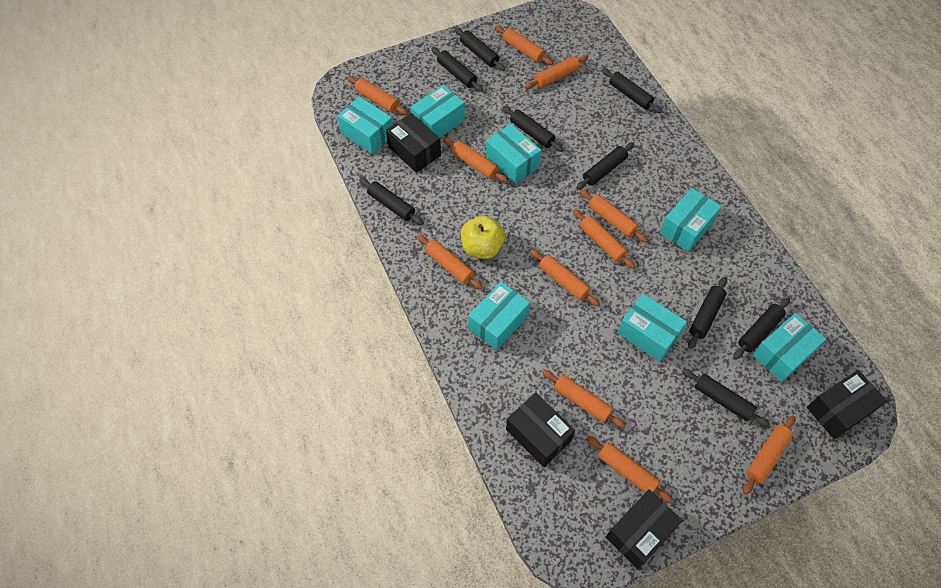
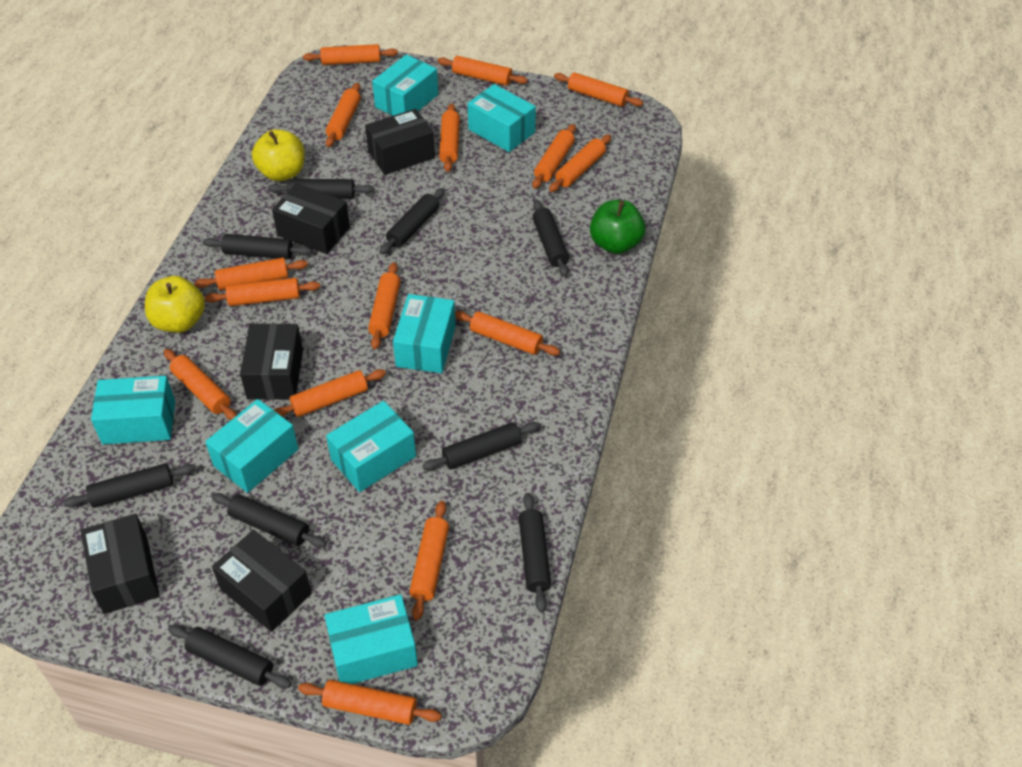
black box: 4 -> 5
green apple: 0 -> 1
orange rolling pin: 11 -> 15
yellow apple: 1 -> 2

